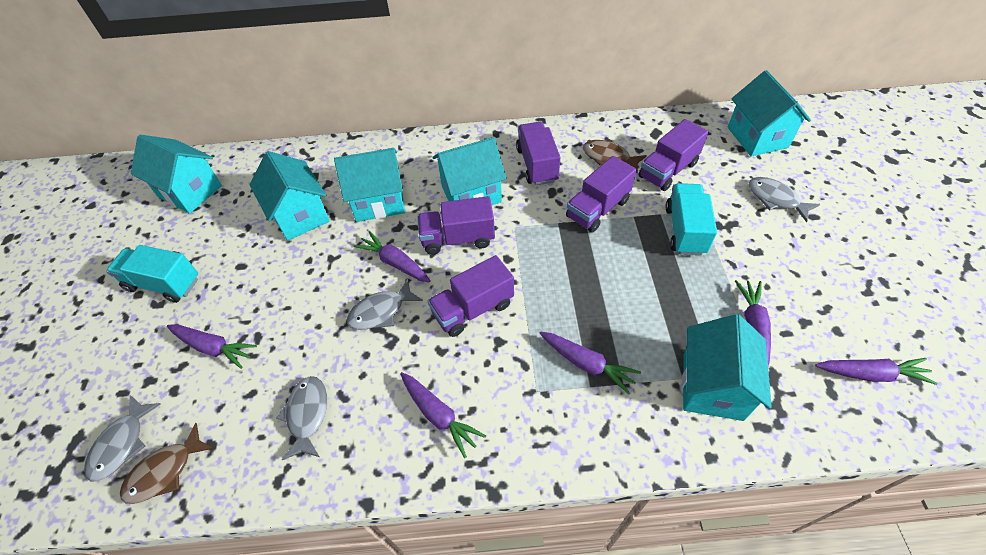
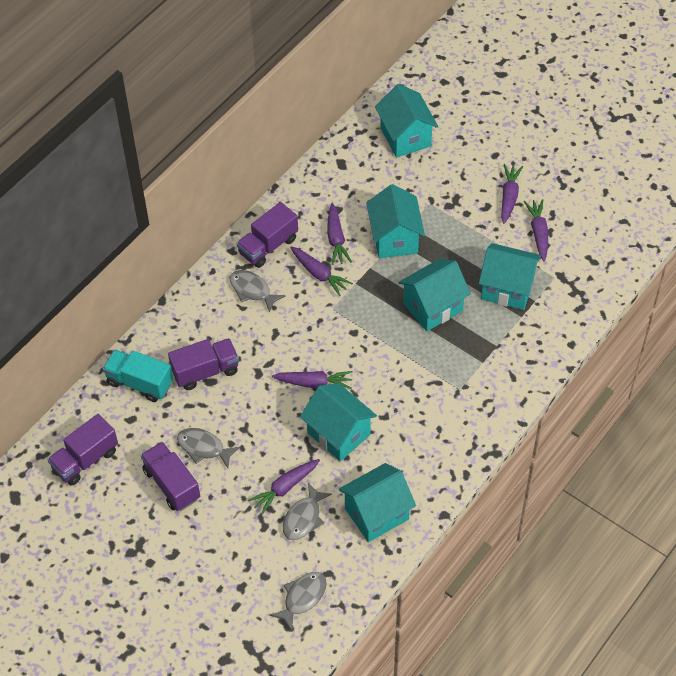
brown fish: 2 -> 0
purple truck: 5 -> 4
turquoise truck: 2 -> 1

